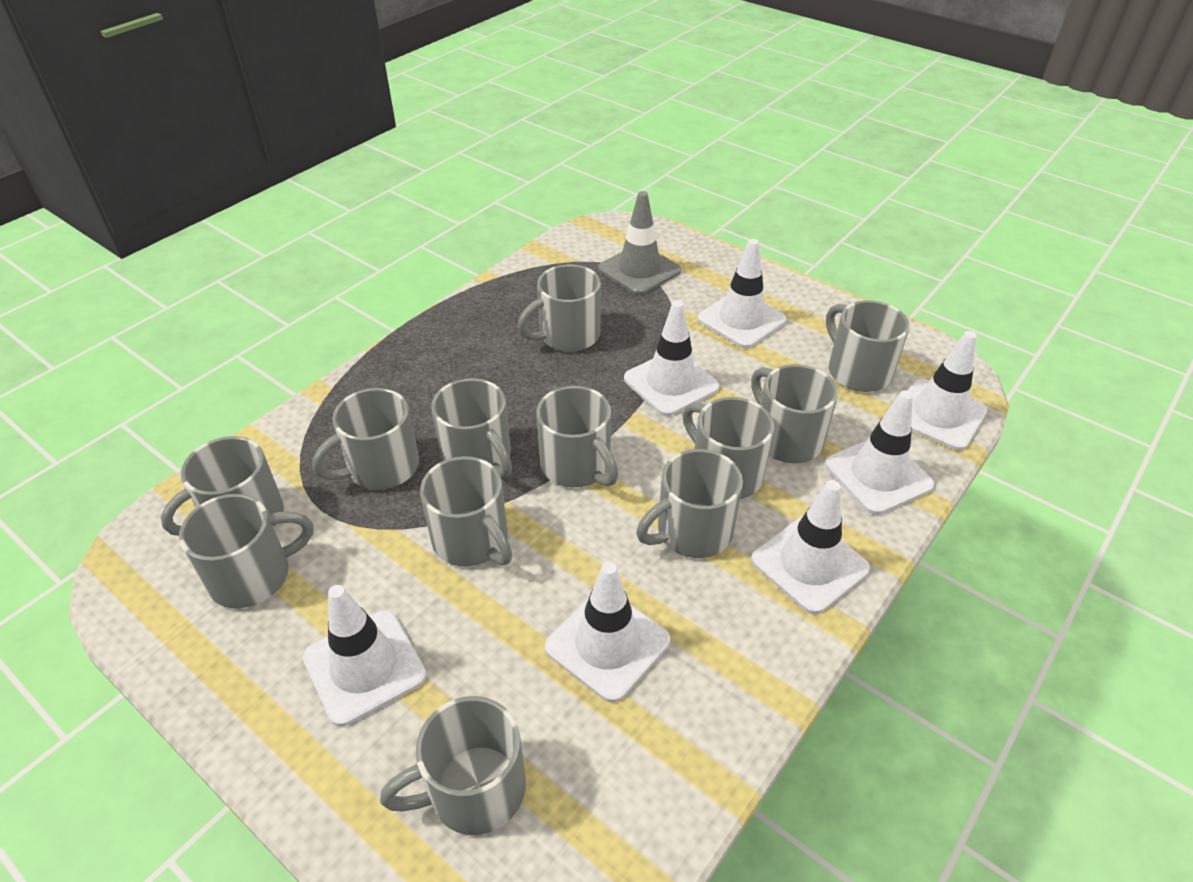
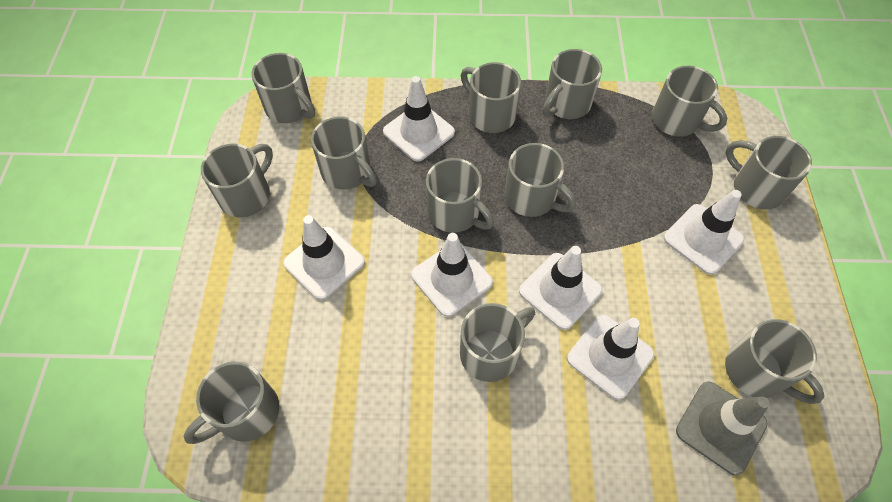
white traffic cone: 7 -> 6

